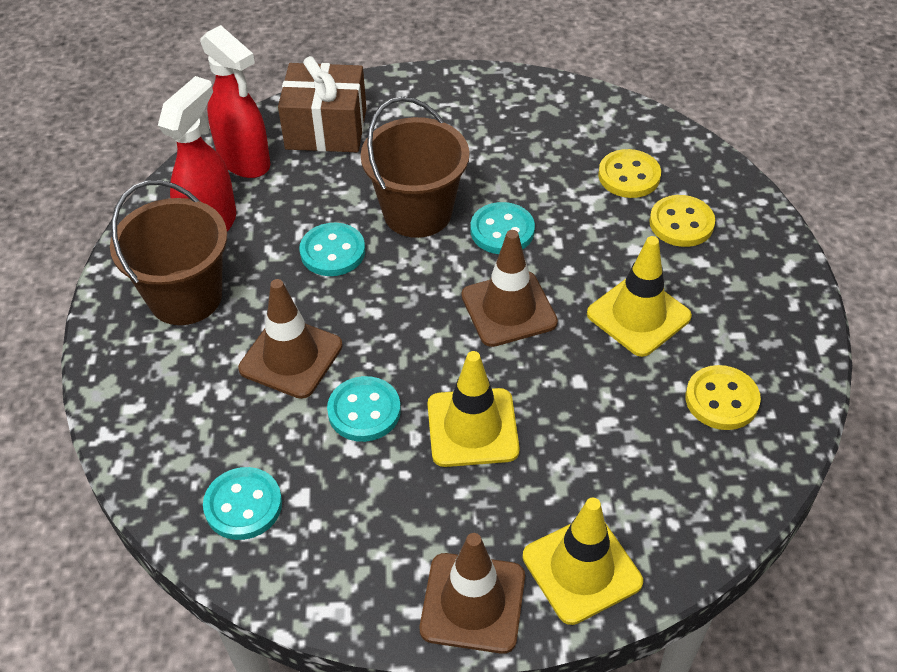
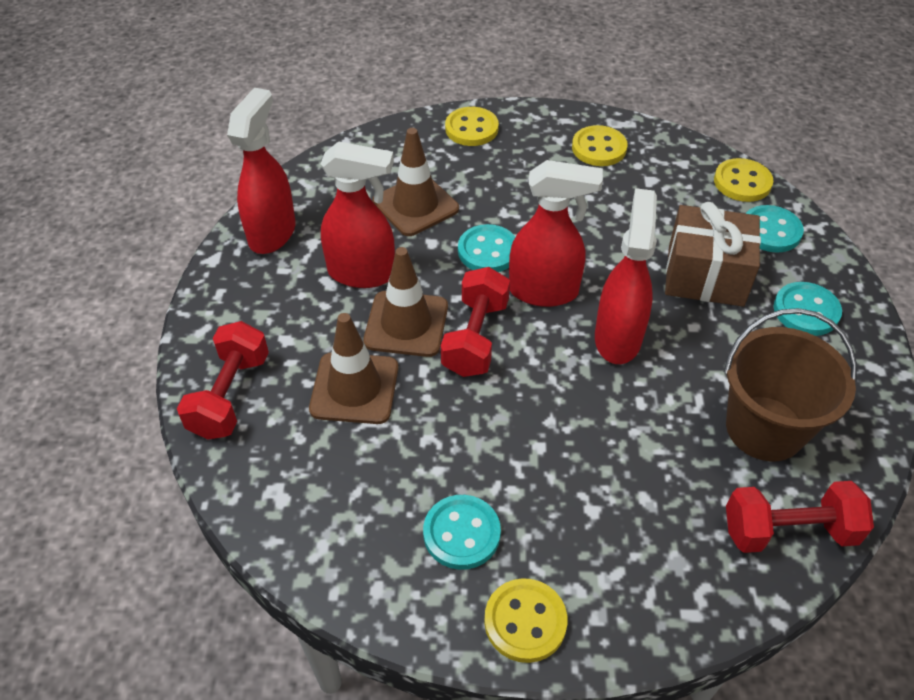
brown bucket: 2 -> 1
red dumbbell: 0 -> 3
red spray bottle: 2 -> 4
yellow button: 3 -> 4
yellow traffic cone: 3 -> 0

